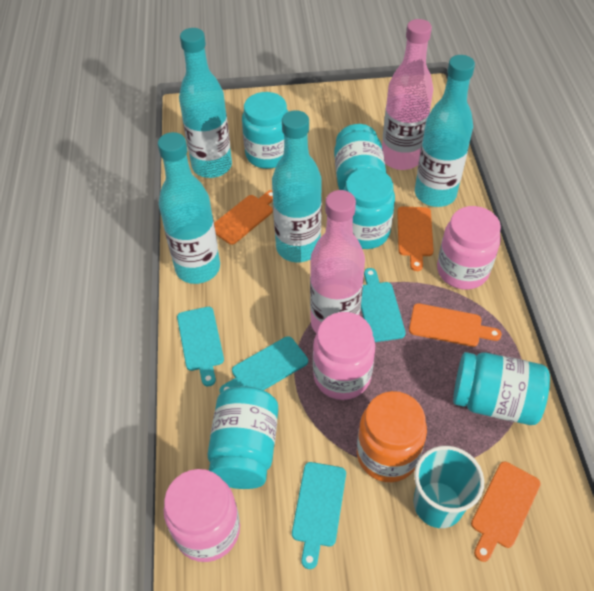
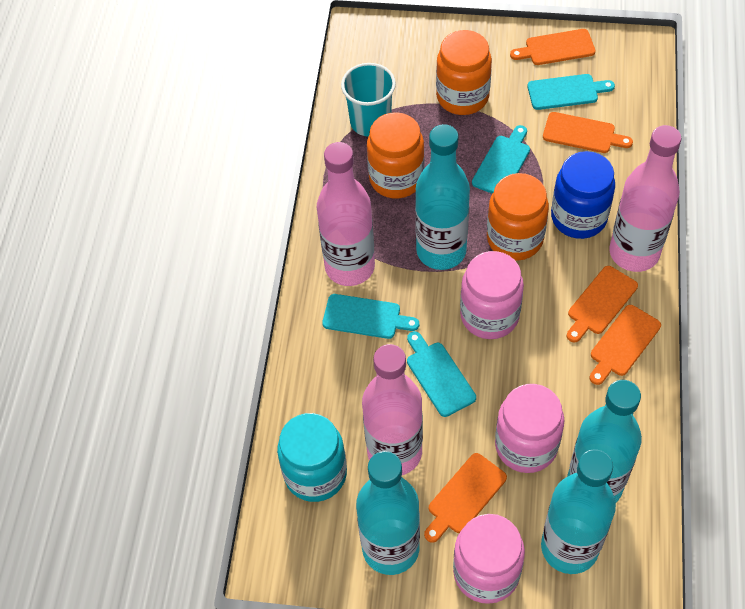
blue jar: 0 -> 1
orange cutting board: 4 -> 5
orange jar: 1 -> 3
pink bottle: 2 -> 3
turquoise jar: 5 -> 1

